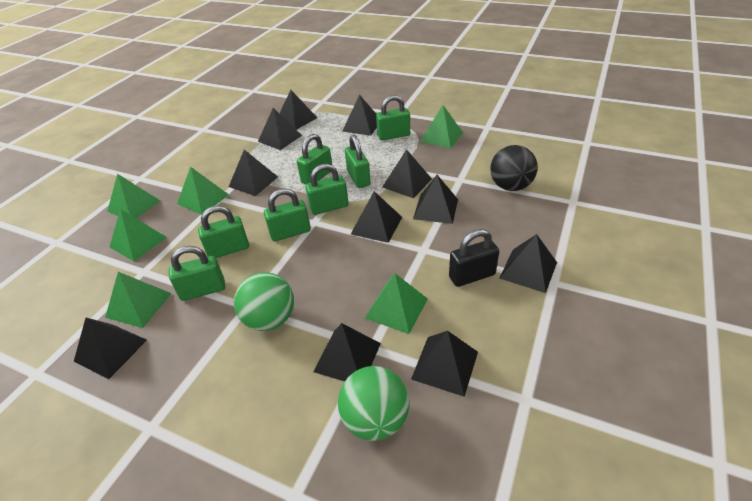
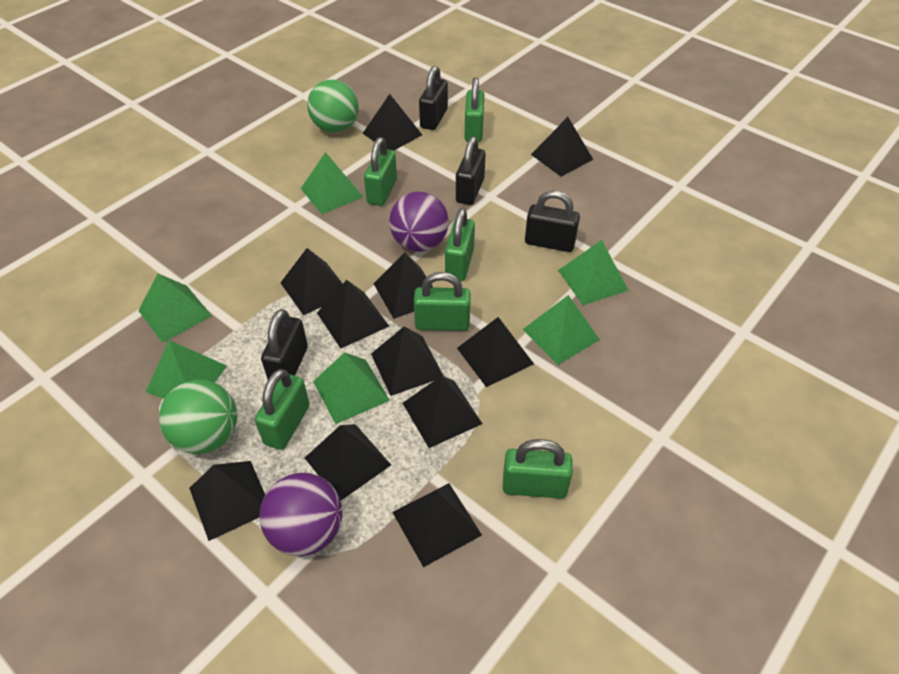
black ball: 1 -> 0
black padlock: 1 -> 4
green padlock: 7 -> 6
purple ball: 0 -> 2

